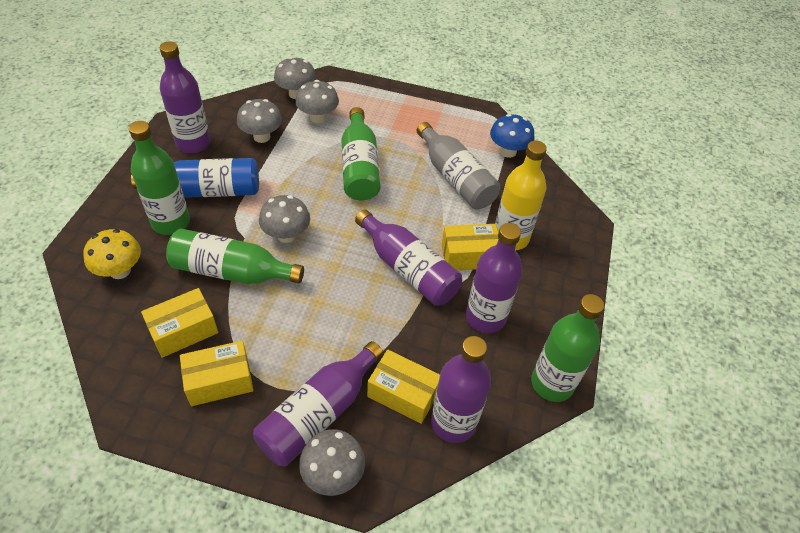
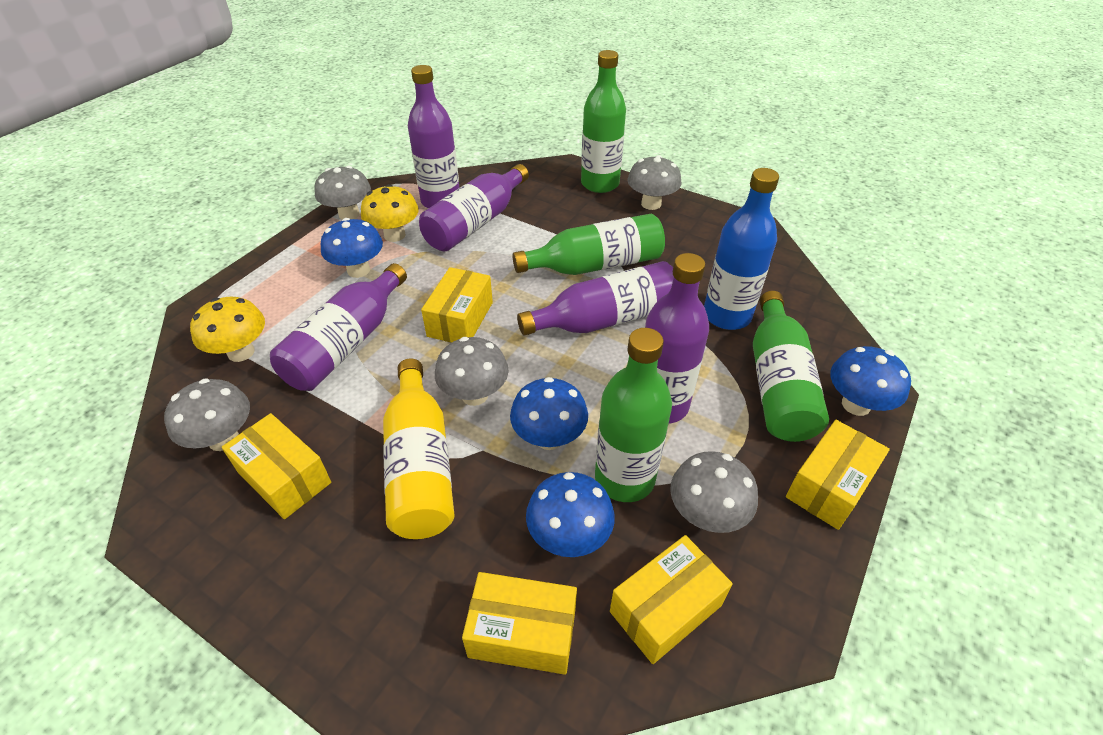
blue mushroom: 1 -> 4
grey bottle: 1 -> 0
yellow box: 4 -> 5
yellow mushroom: 1 -> 2

